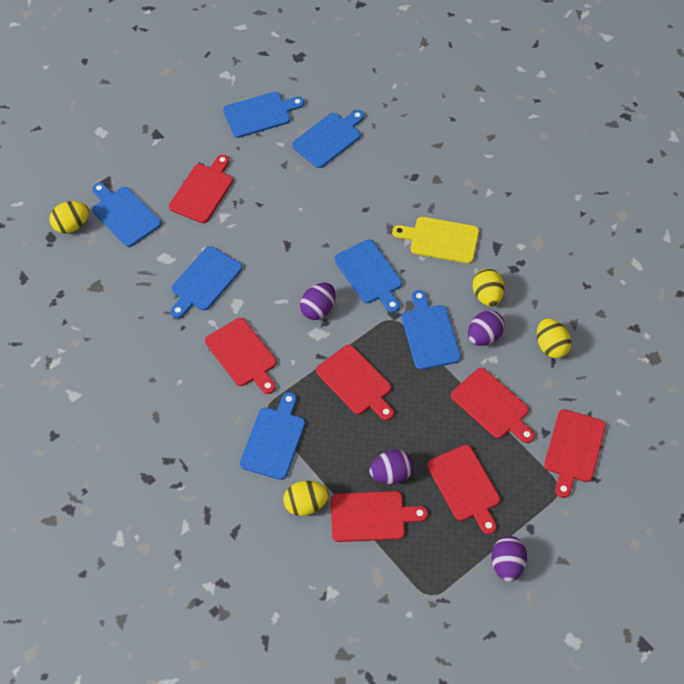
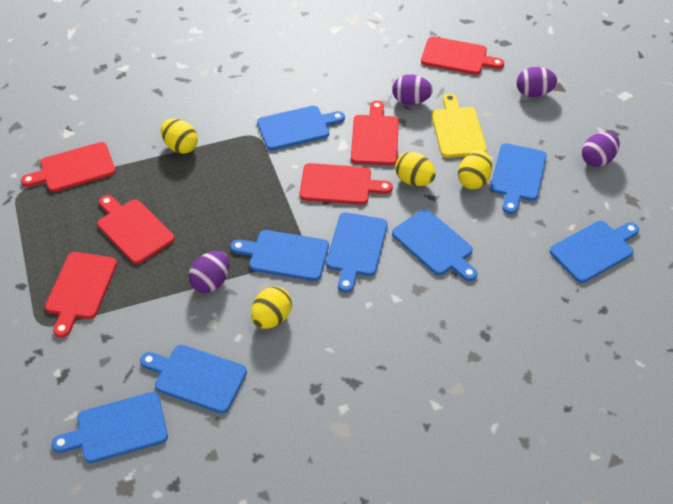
blue cutting board: 7 -> 8
red cutting board: 7 -> 6

